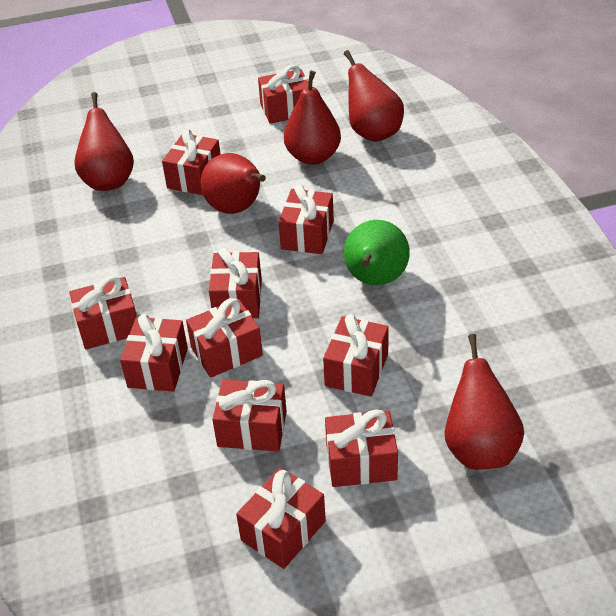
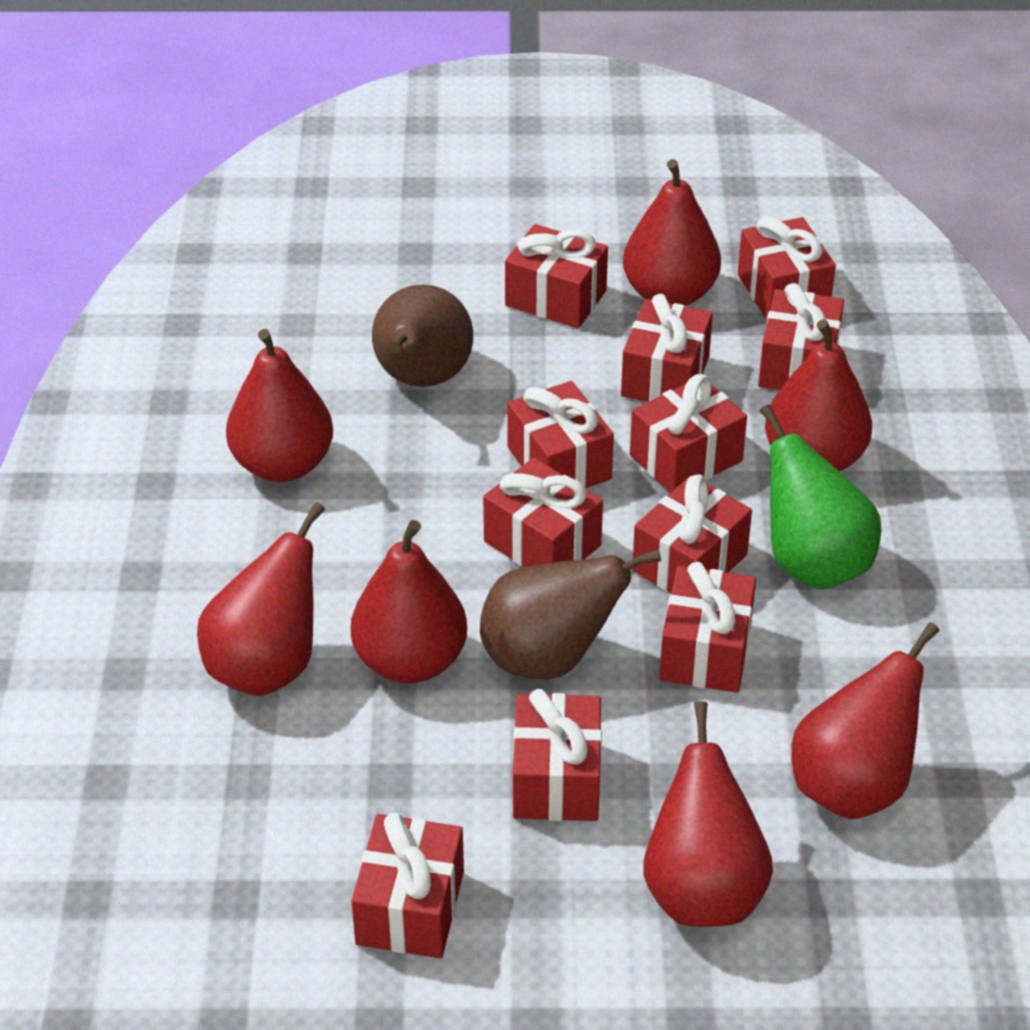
brown pear: 0 -> 2
red pear: 5 -> 7

